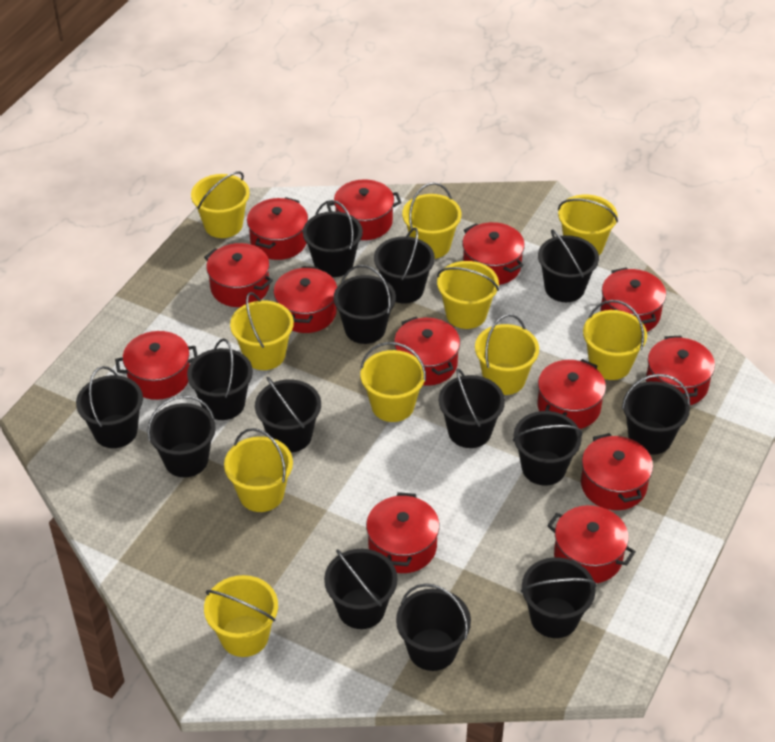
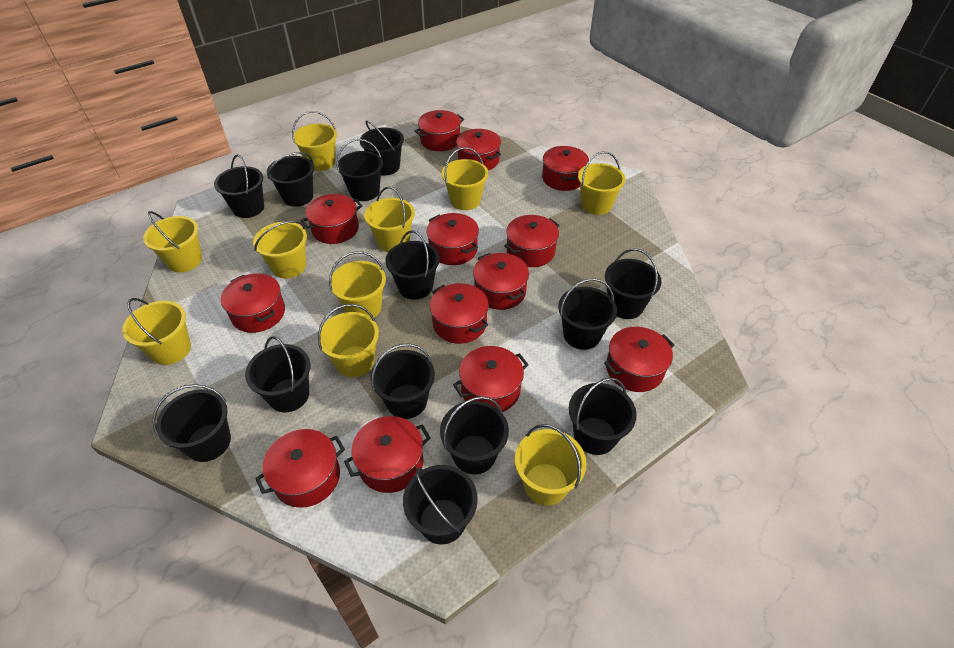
black bucket: 14 -> 13

